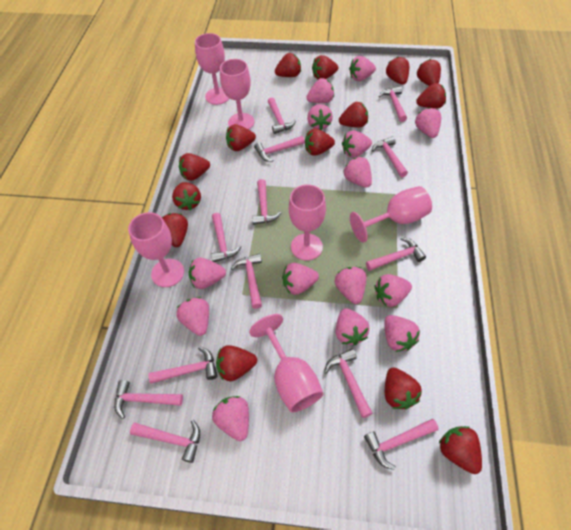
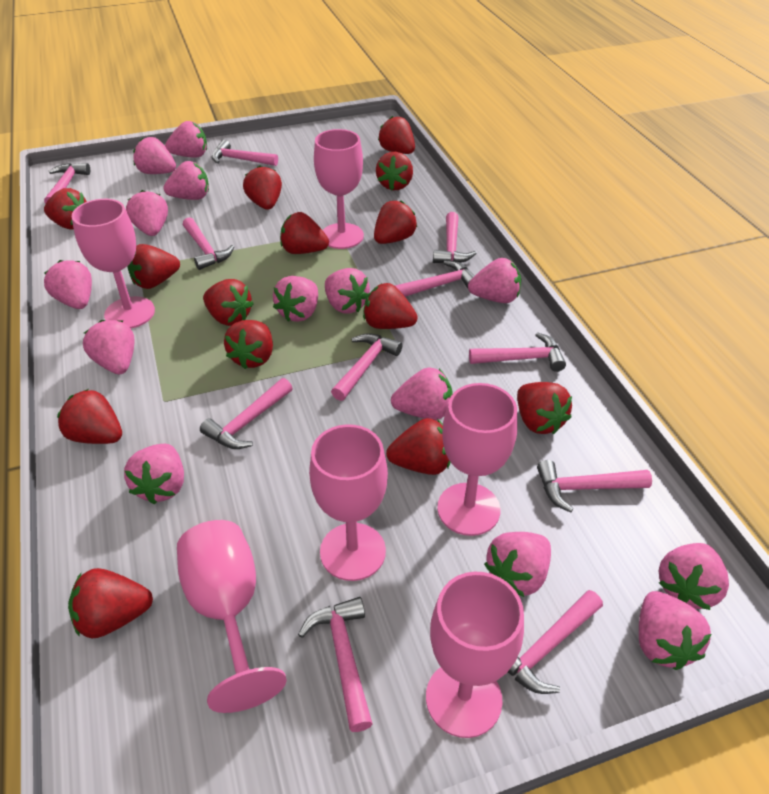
pink hammer: 13 -> 11

